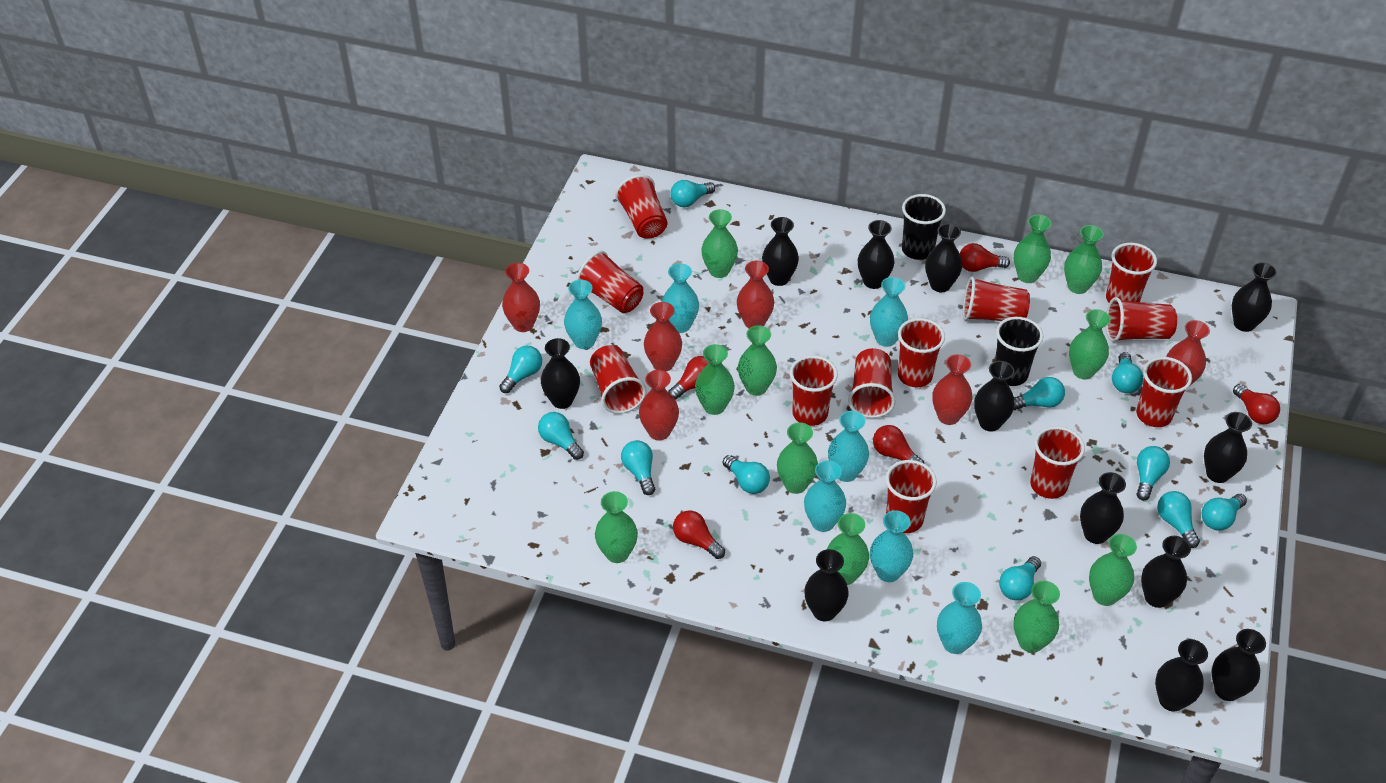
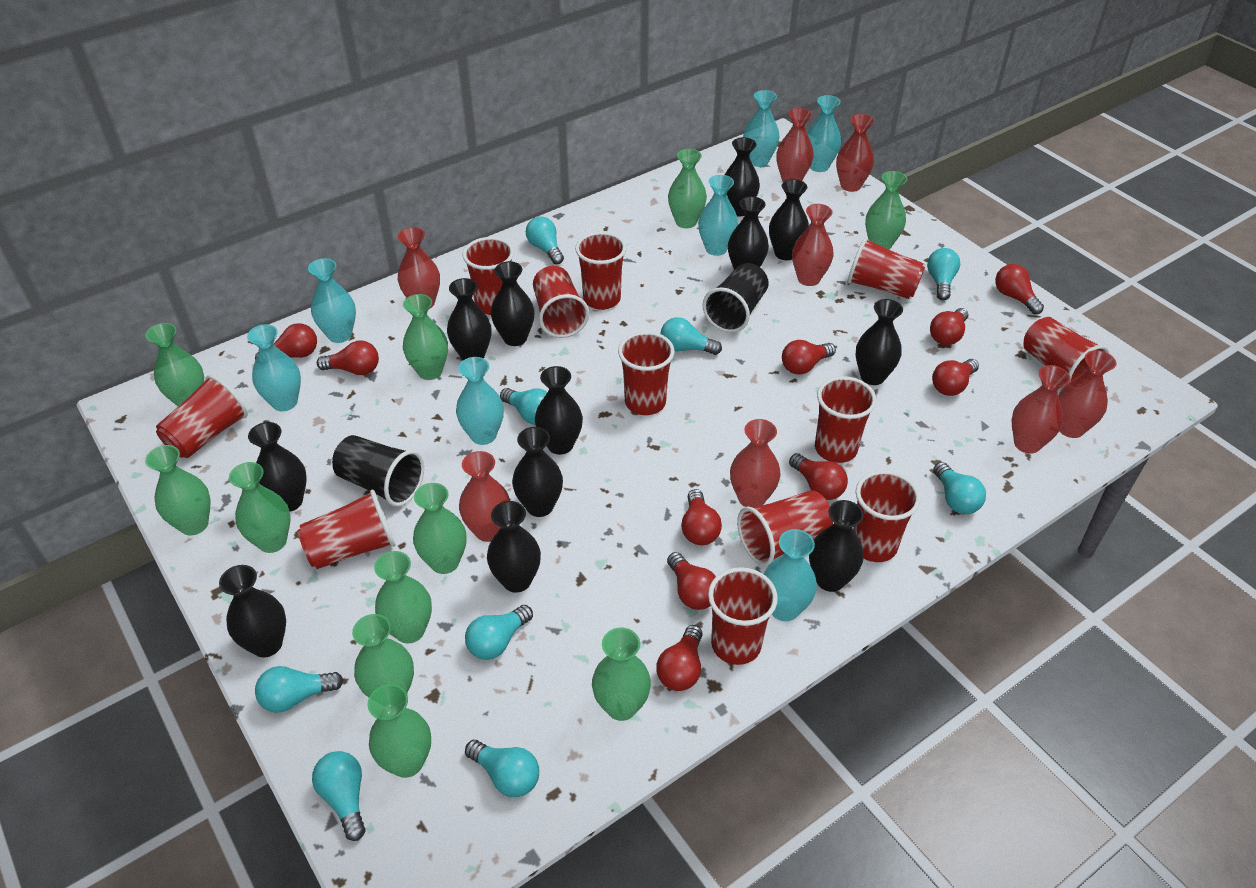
red light bulb: 5 -> 10
red vase: 6 -> 8
turquoise light bulb: 11 -> 9

